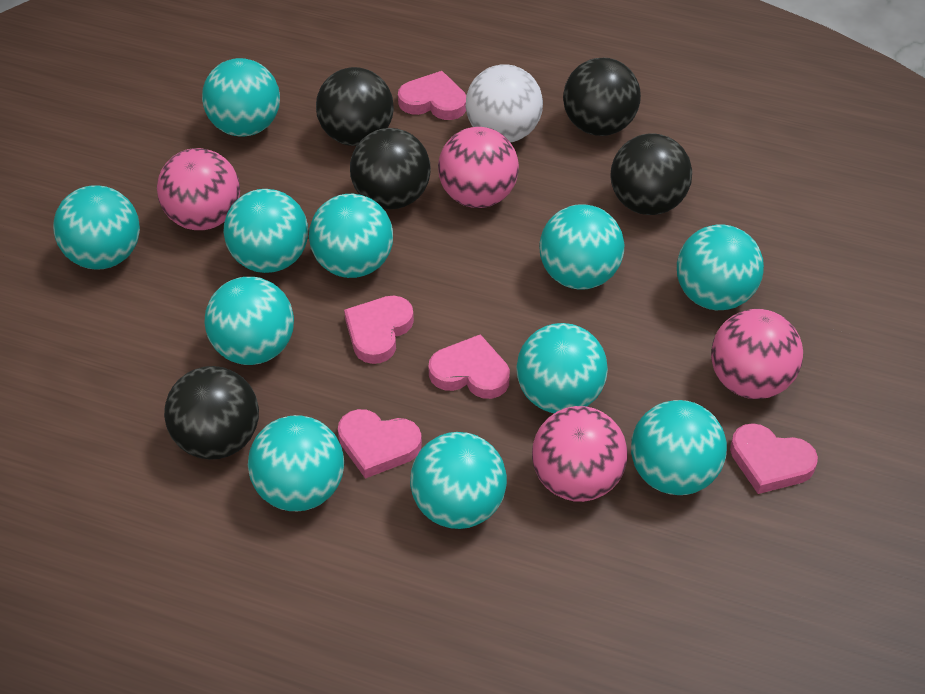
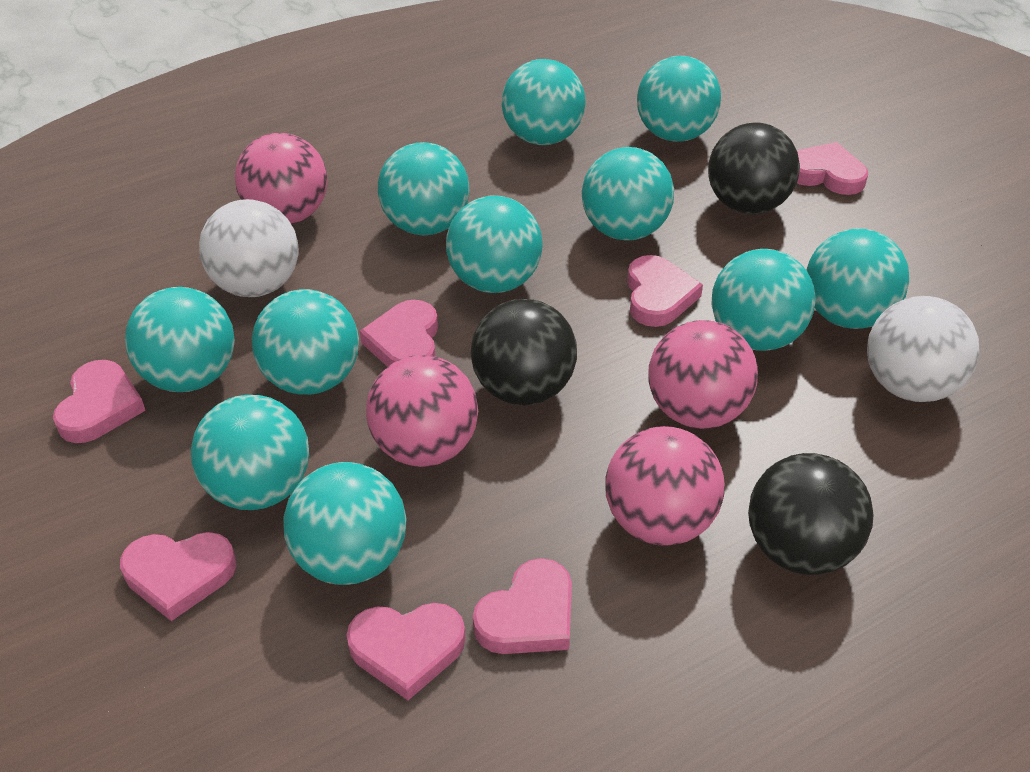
black ball: 5 -> 3
pink heart: 5 -> 7
white ball: 1 -> 2

